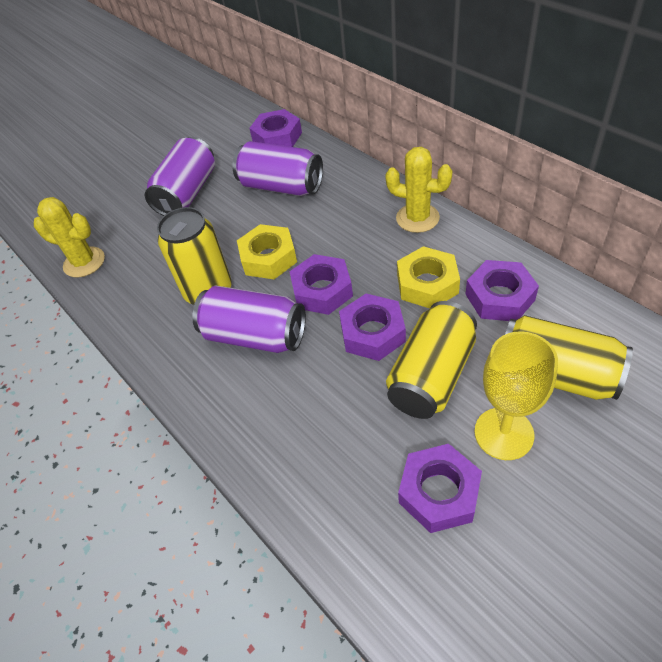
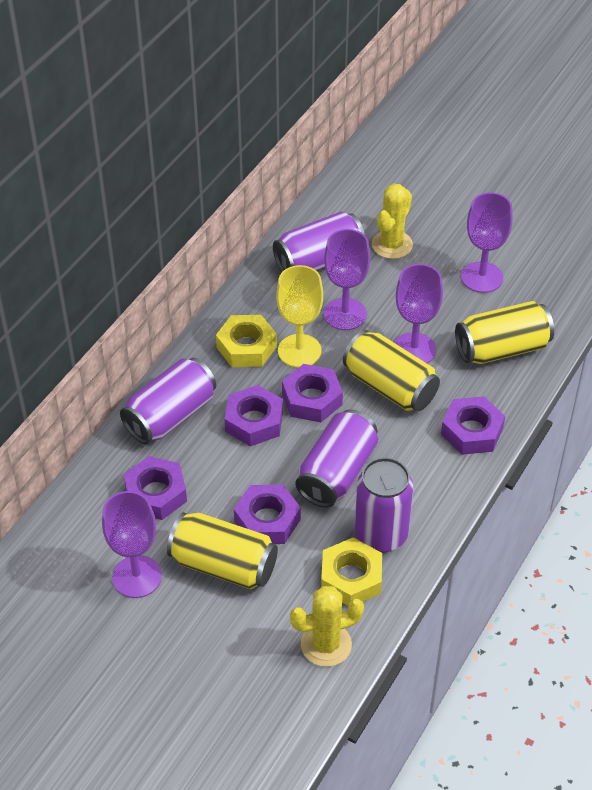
purple can: 3 -> 4
purple goblet: 0 -> 4

